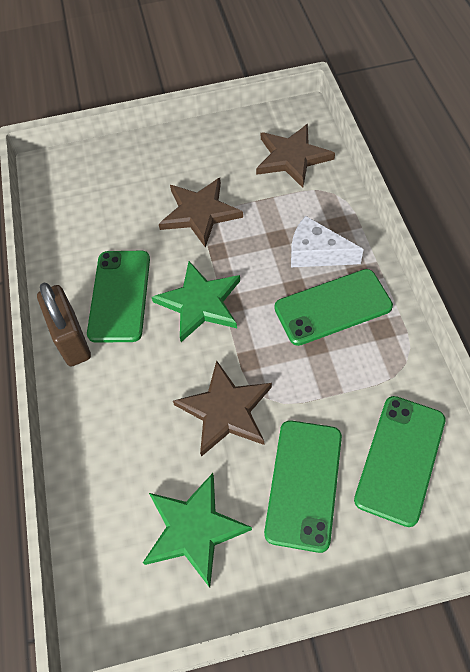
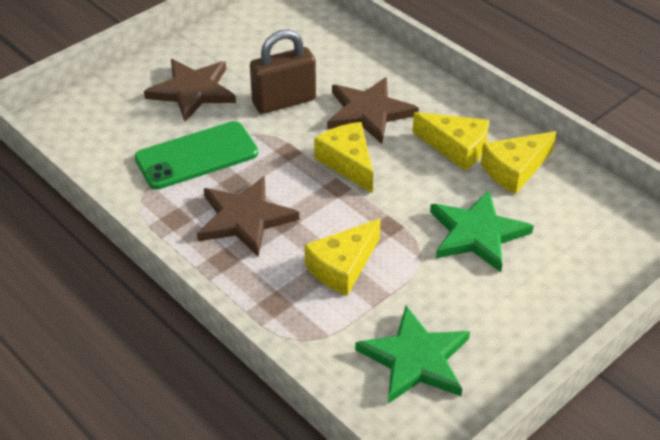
green phone: 4 -> 1
white cheese: 1 -> 0
yellow cheese: 0 -> 4

